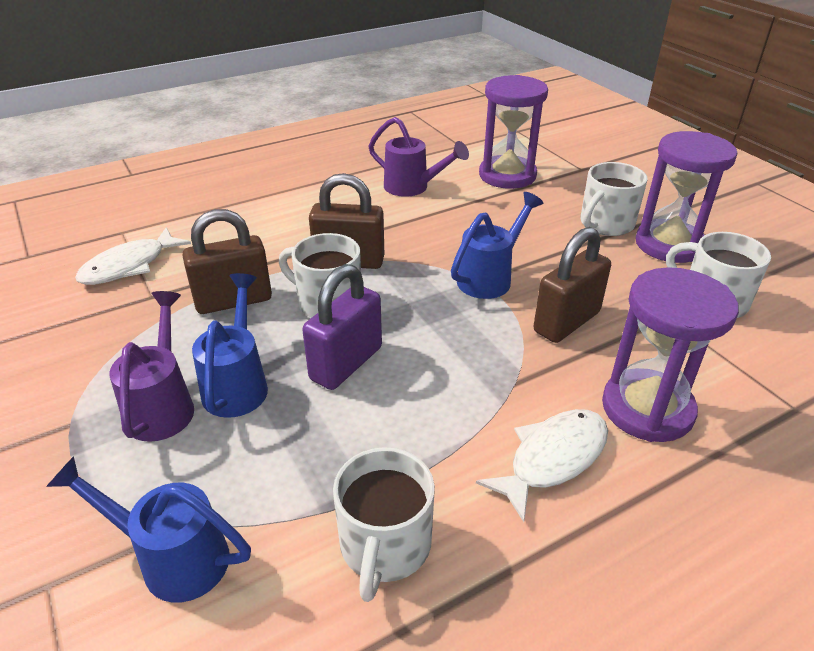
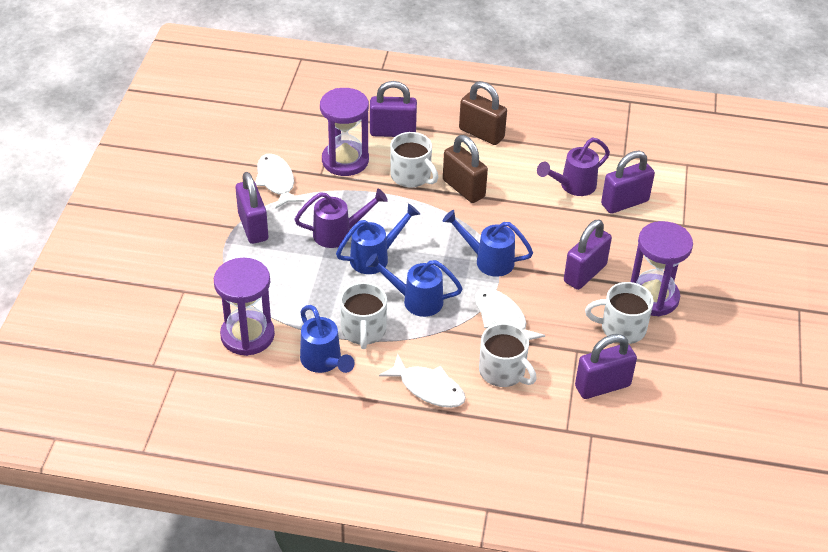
blue watering can: 3 -> 4
brown padlock: 3 -> 2
purple padlock: 1 -> 5
white fish: 2 -> 3

